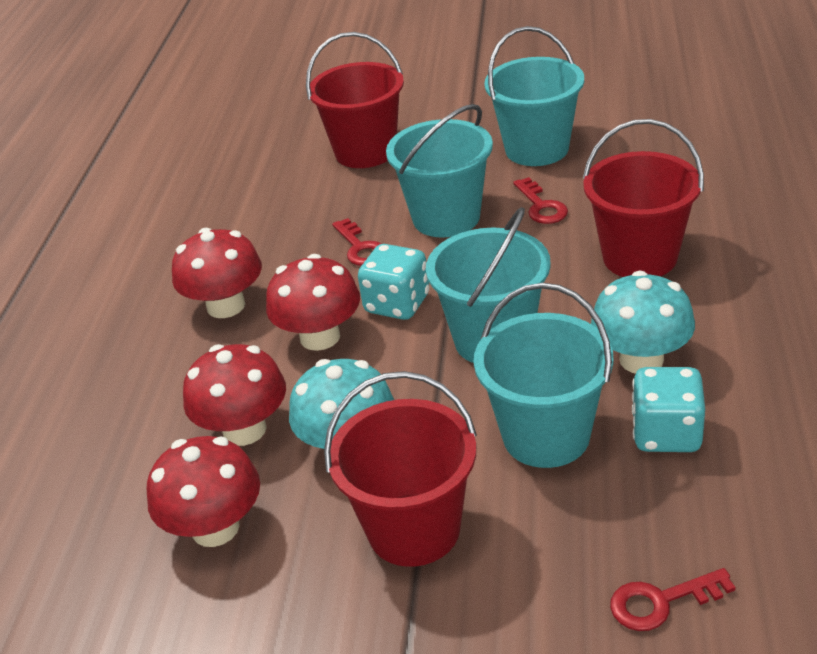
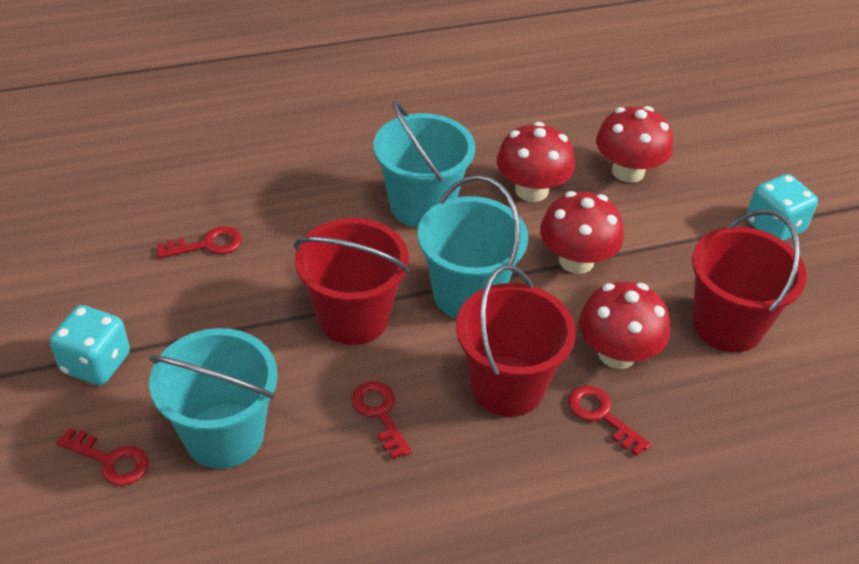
red key: 3 -> 4
turquoise bucket: 4 -> 3
turquoise mushroom: 2 -> 0

